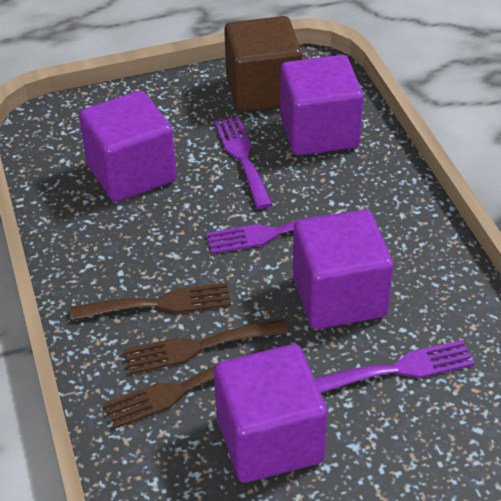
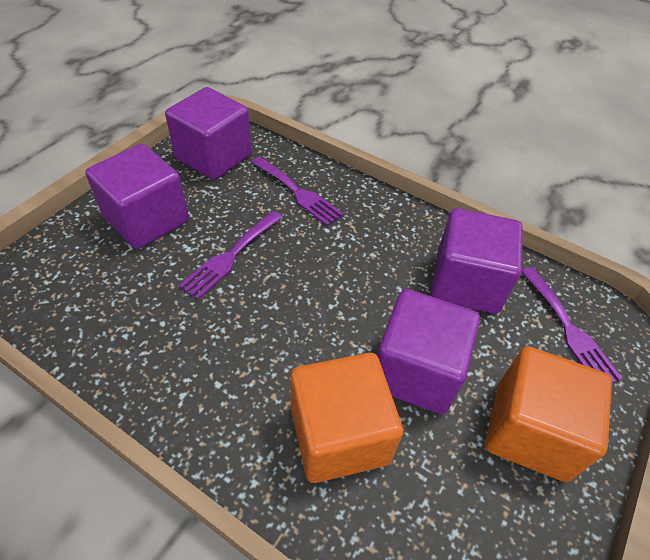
brown cube: 1 -> 0
brown fork: 3 -> 0
orange cube: 0 -> 2

